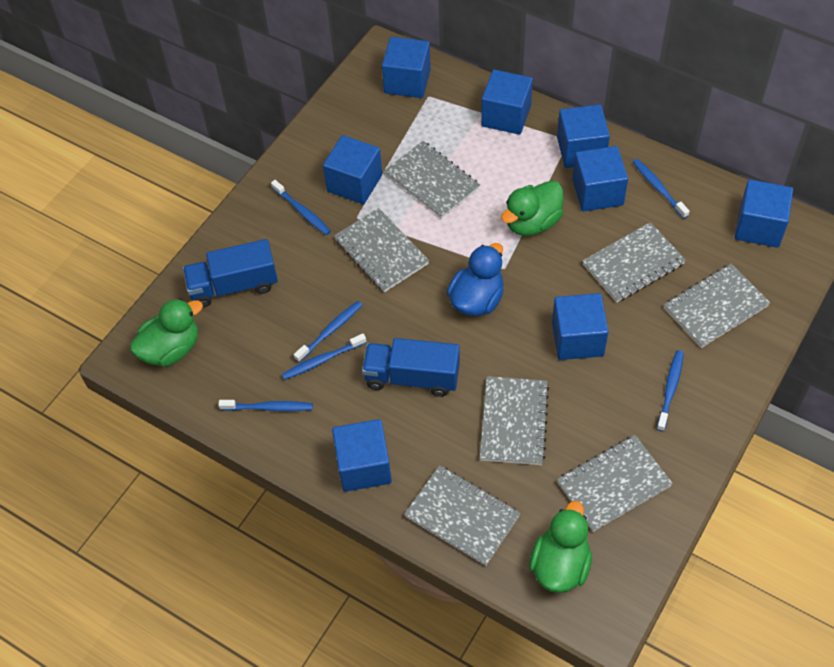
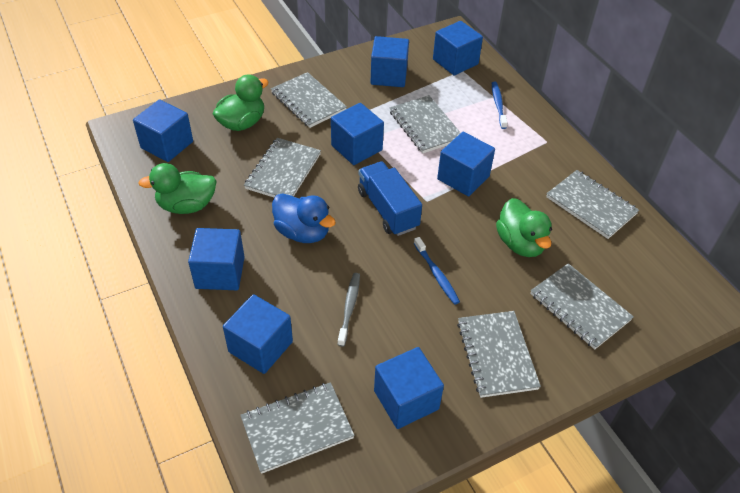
blue toothbrush: 6 -> 2
blue truck: 2 -> 1
grey toothbrush: 0 -> 1

